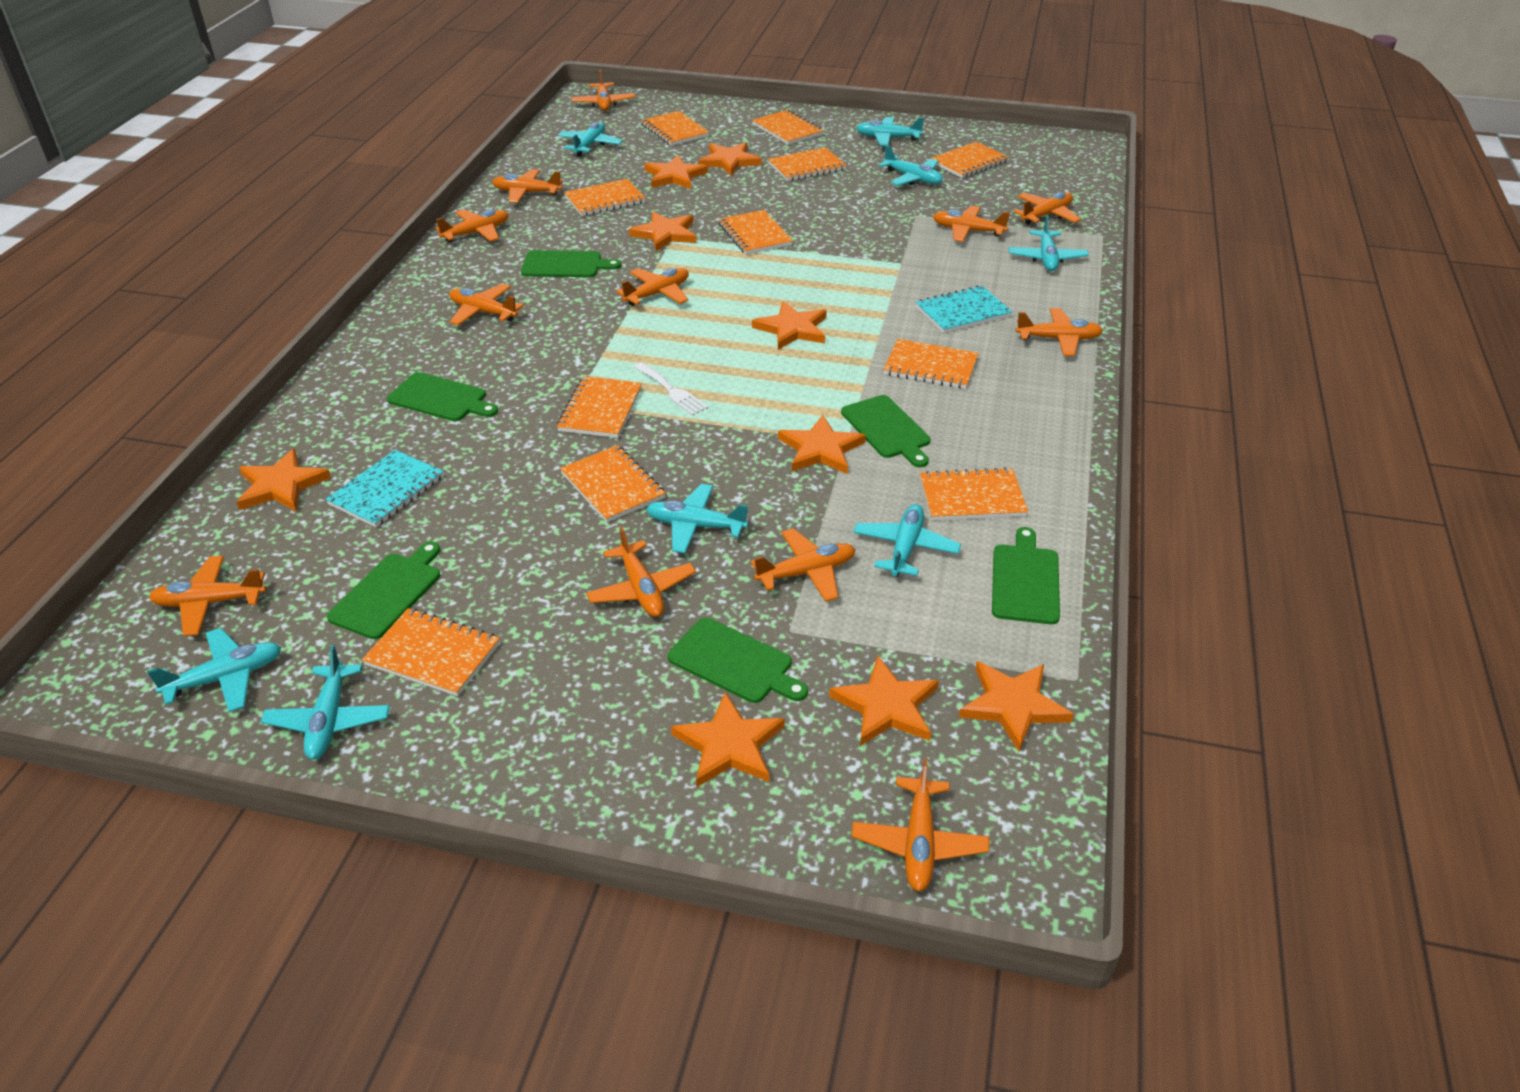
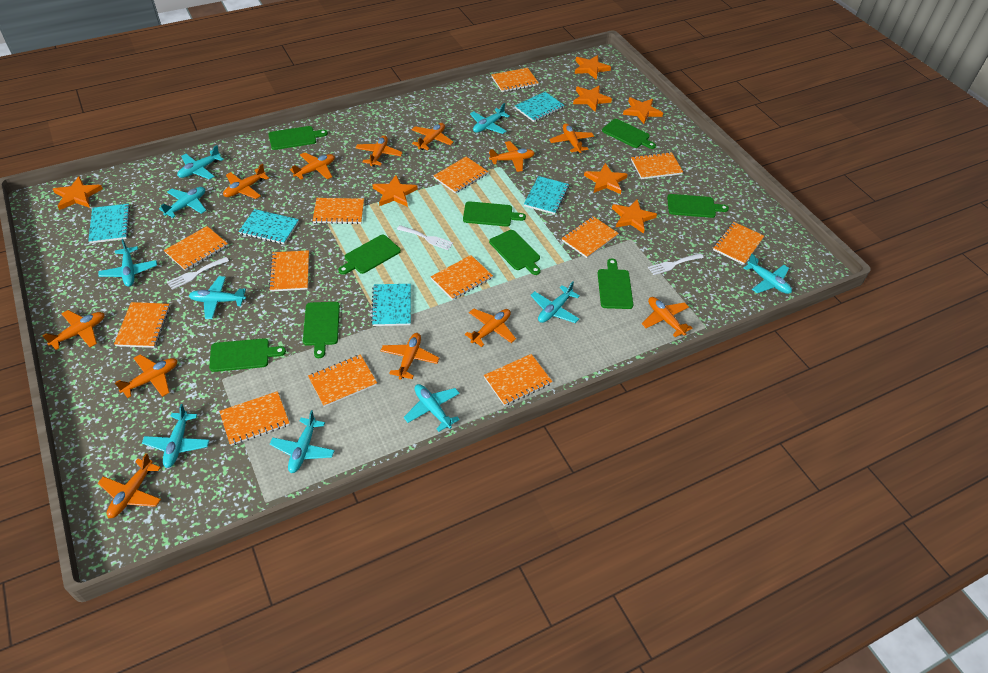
green cutting board: 6 -> 9
orange notebook: 11 -> 13
orange star: 9 -> 7
turquoise notebook: 2 -> 5
turquoise plane: 8 -> 10
white fork: 1 -> 3

